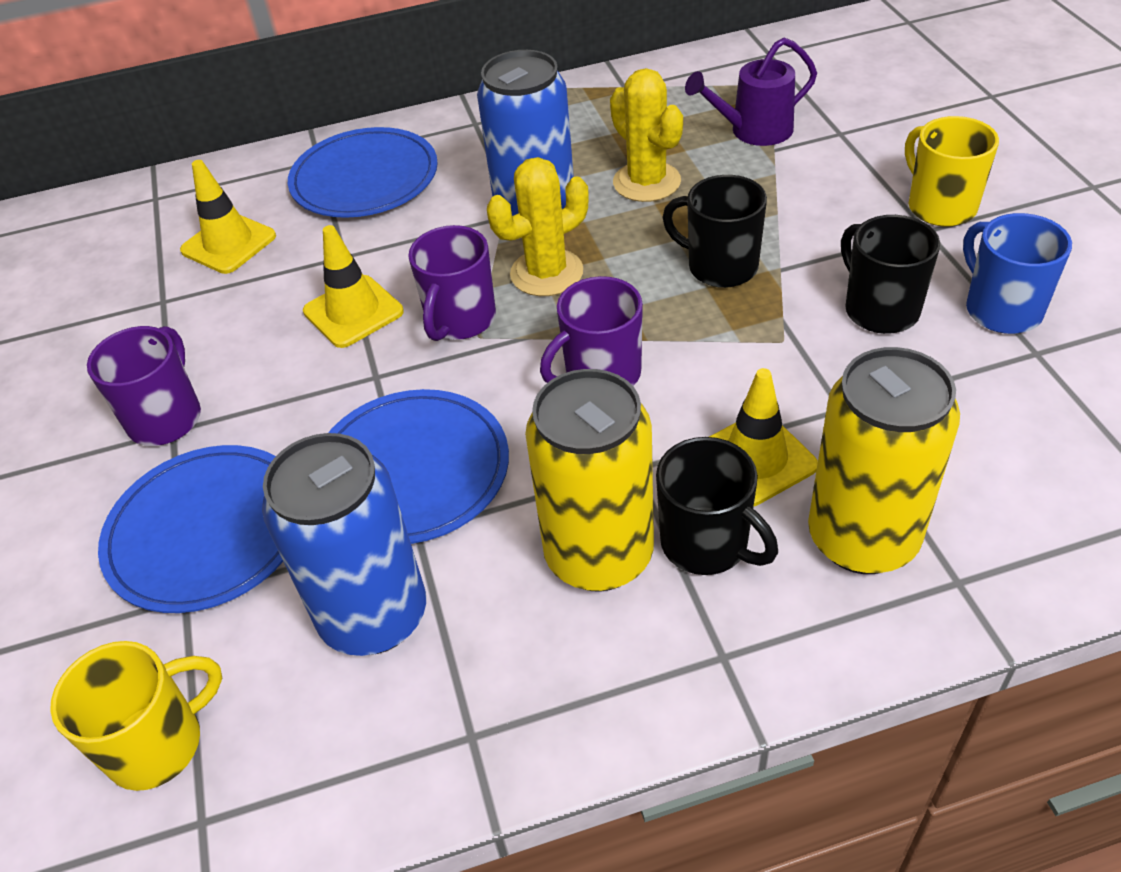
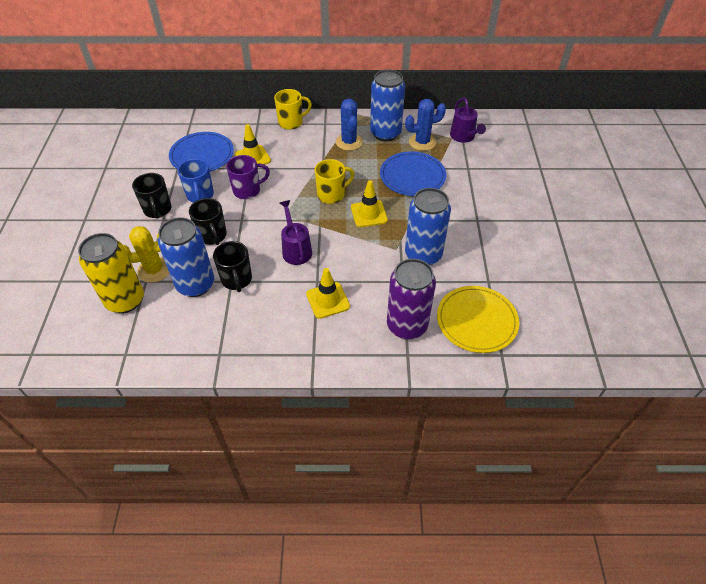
blue cactus: 0 -> 2
blue can: 2 -> 3
blue plate: 3 -> 2
purple can: 0 -> 1
purple mug: 3 -> 1
purple watering can: 1 -> 2
yellow cactus: 2 -> 1
yellow can: 2 -> 1
yellow plate: 0 -> 1

